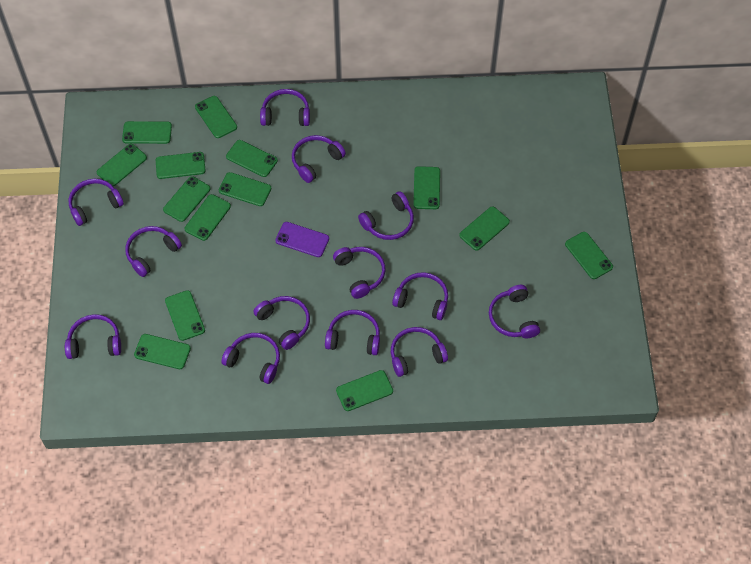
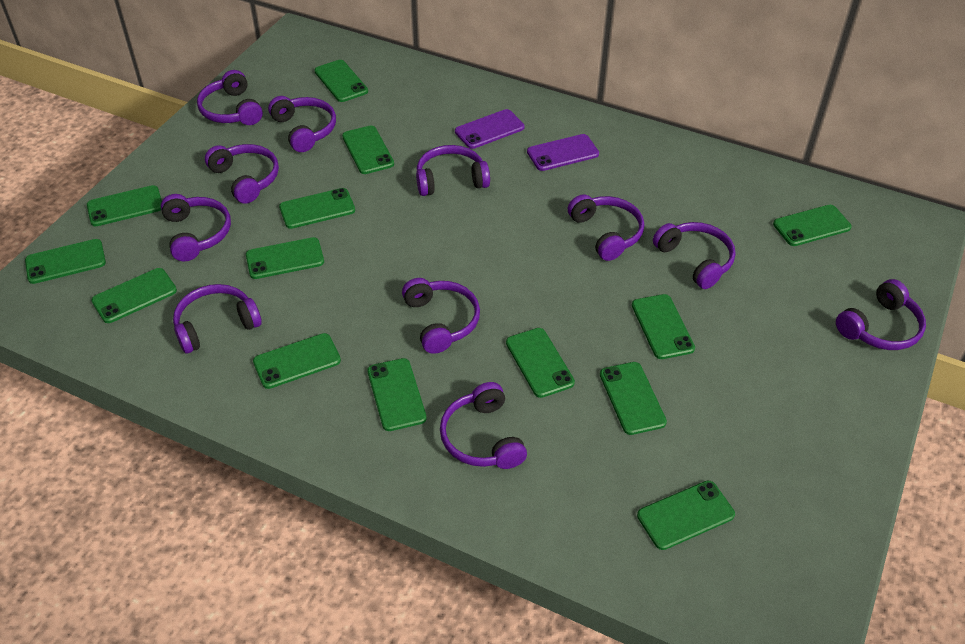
purple headphones: 13 -> 11
purple phone: 1 -> 2

